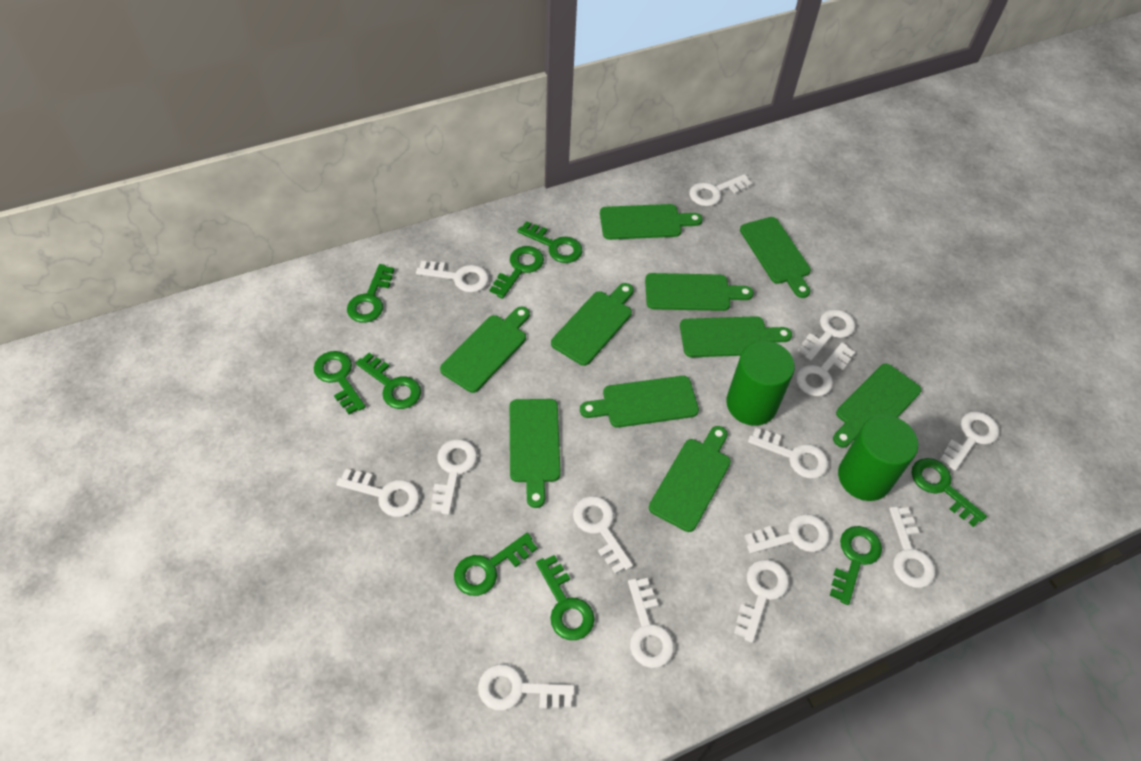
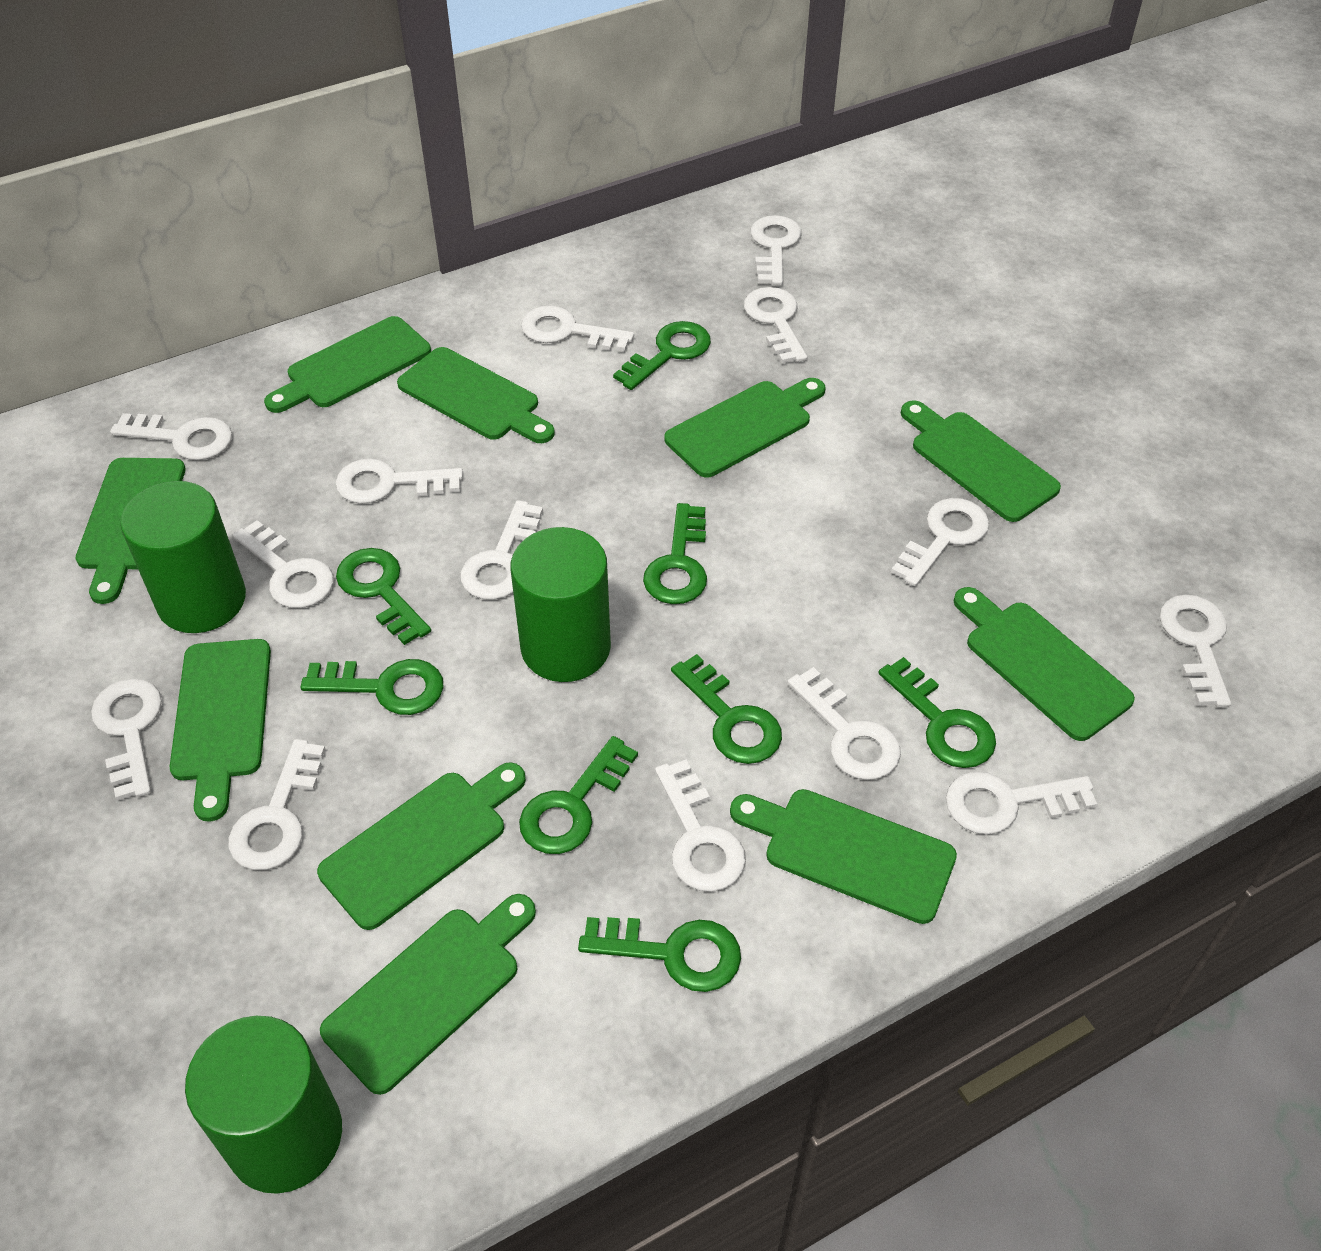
green cylinder: 2 -> 3
green key: 9 -> 8

